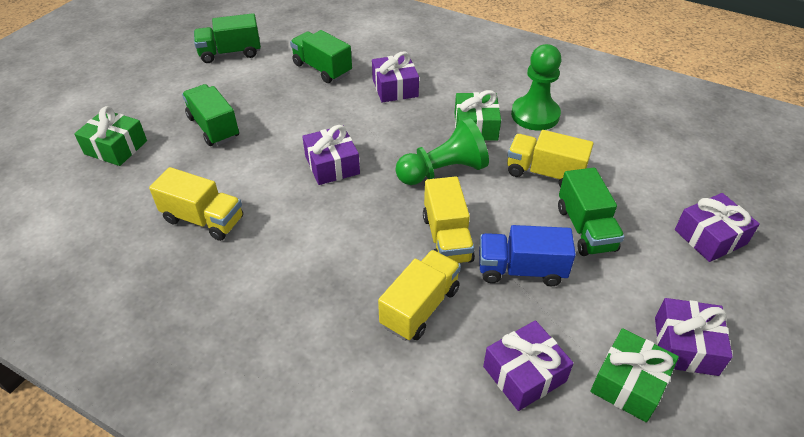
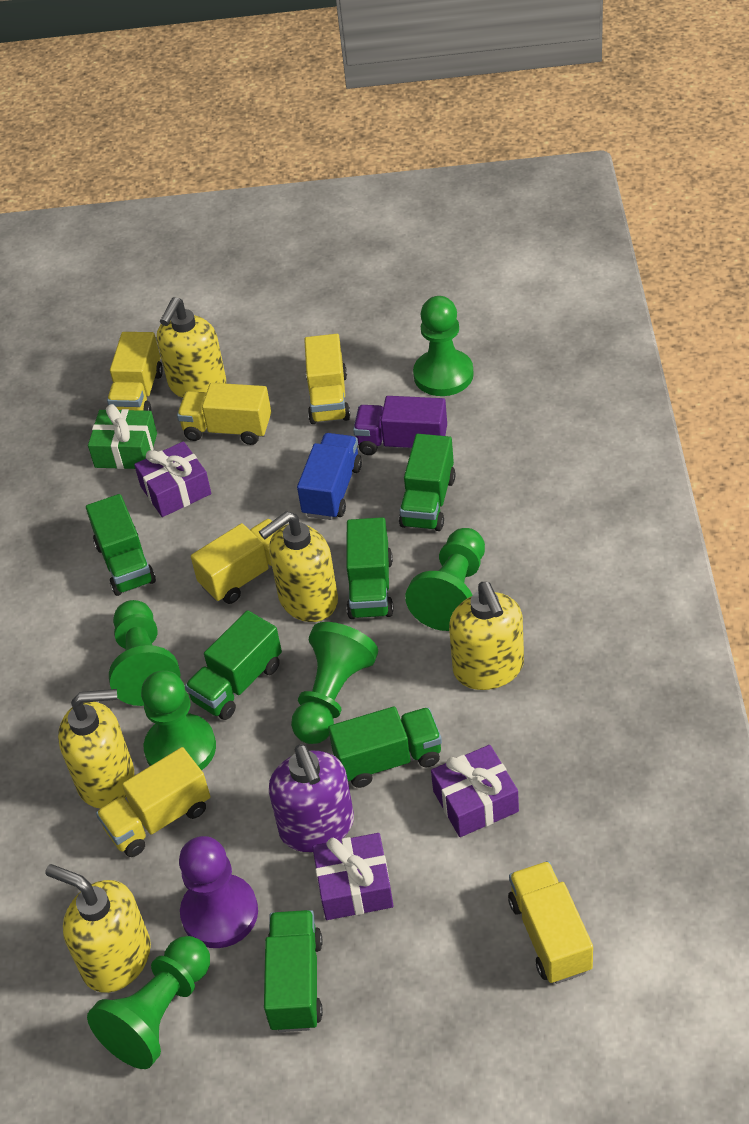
green gift: 3 -> 1
green pawn: 2 -> 6
green truck: 4 -> 6
purple gift: 5 -> 3
purple pawn: 0 -> 1
purple soap dispenser: 0 -> 1
purple truck: 0 -> 1
yellow soap dispenser: 0 -> 5
yellow truck: 4 -> 6

